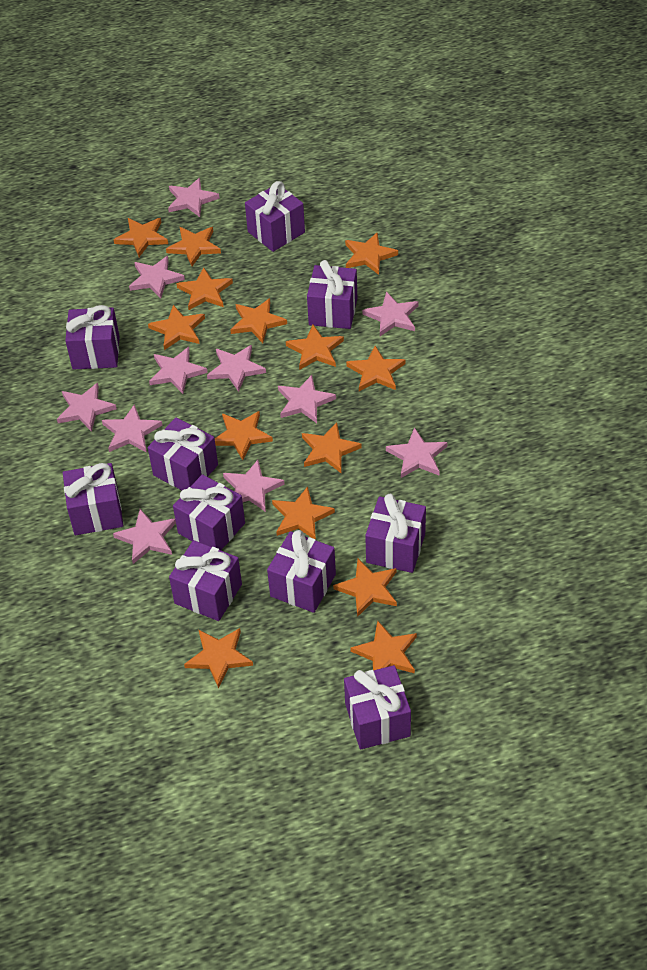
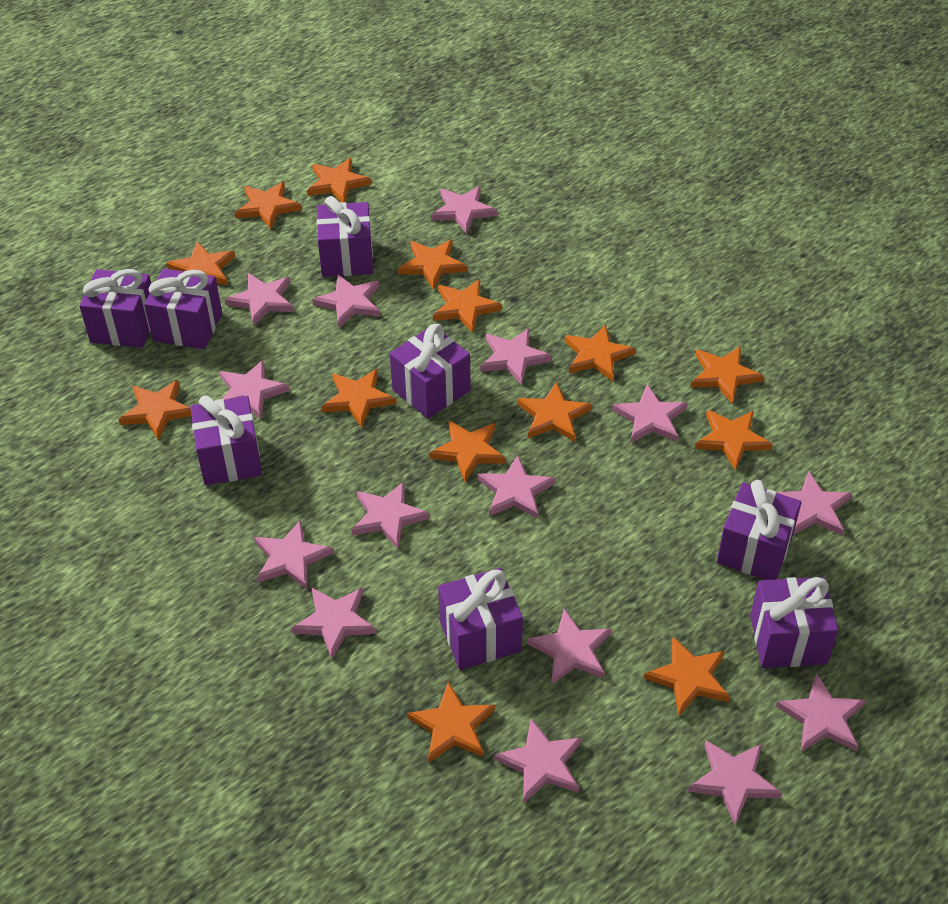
pink star: 11 -> 15
purple gift: 10 -> 8

